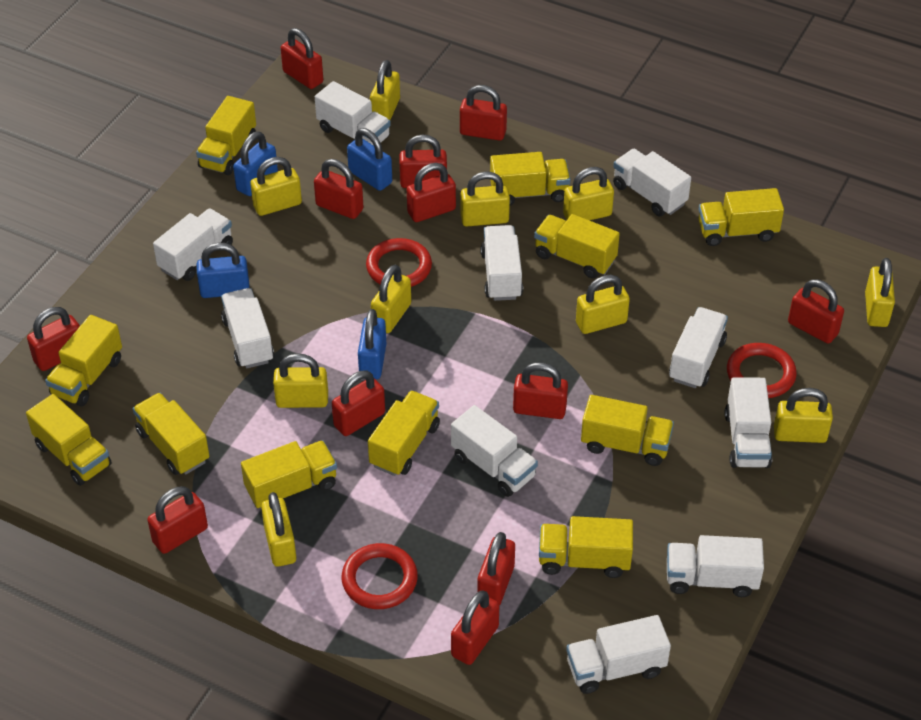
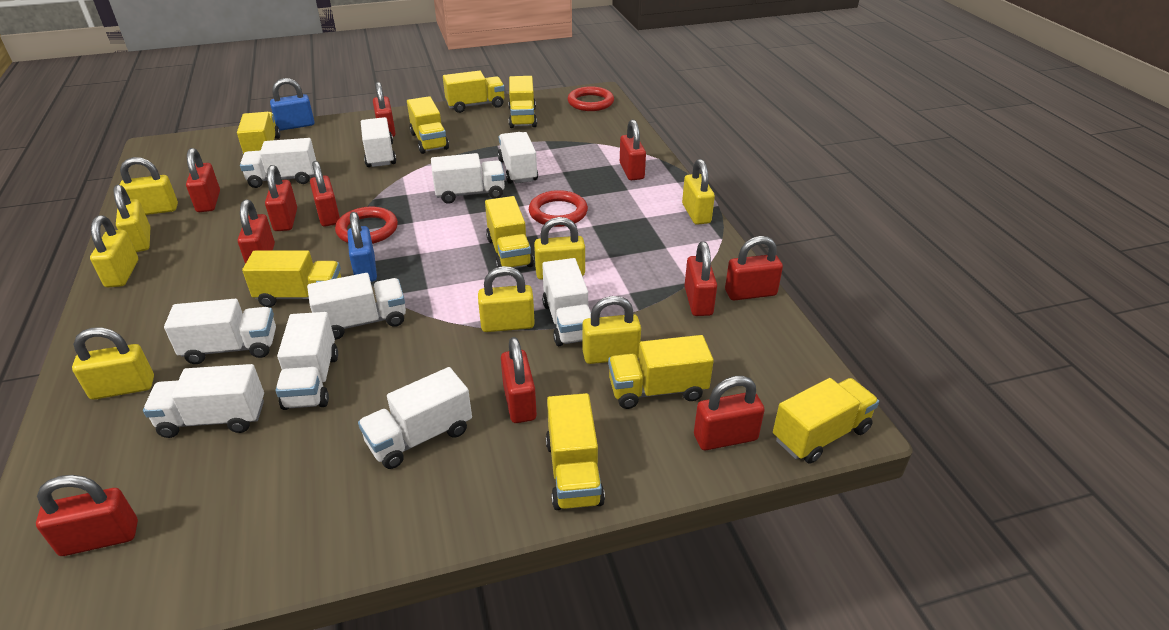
blue padlock: 4 -> 2
red padlock: 12 -> 11
yellow padlock: 10 -> 8
yellow truck: 11 -> 9

